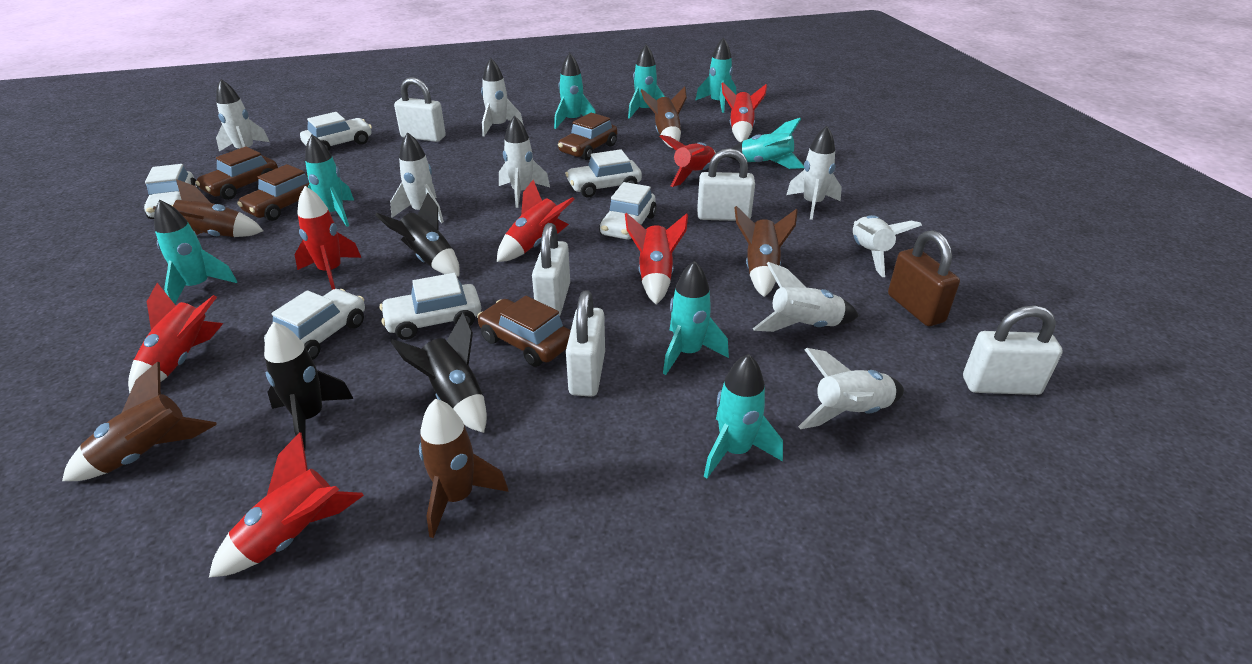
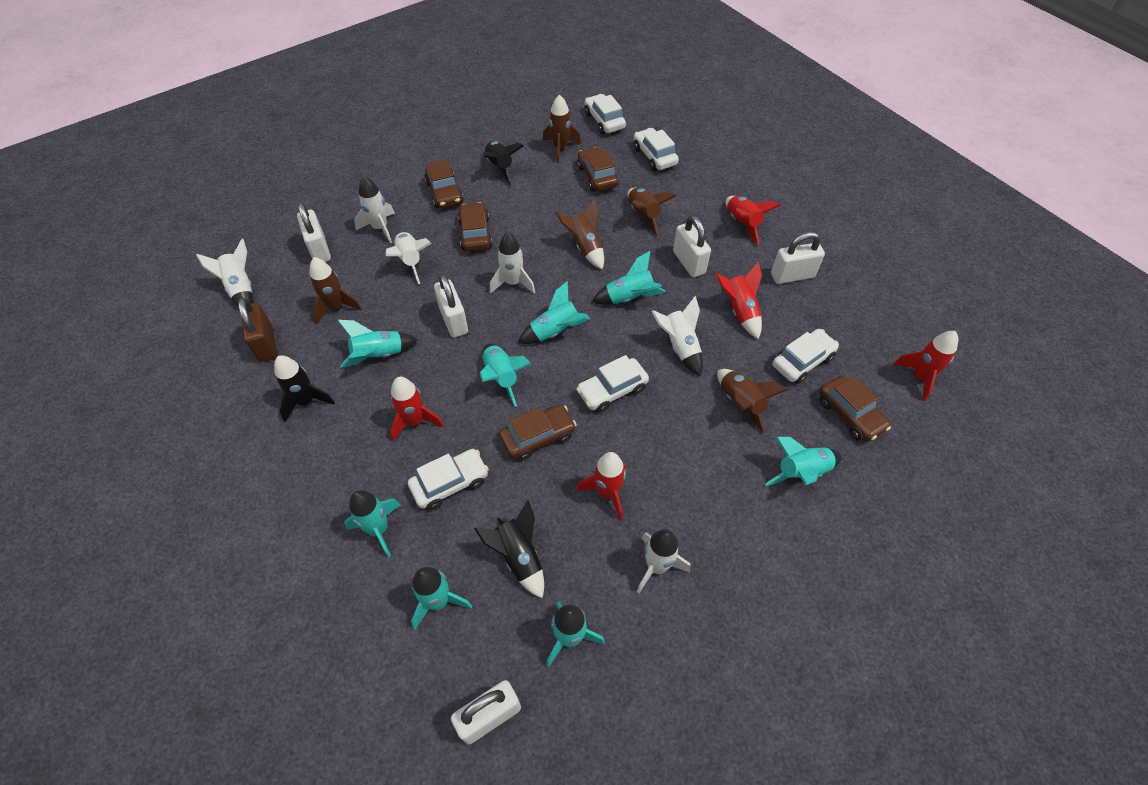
brown car: 4 -> 5
red rocket: 7 -> 5
white car: 6 -> 5
white rocket: 8 -> 6

